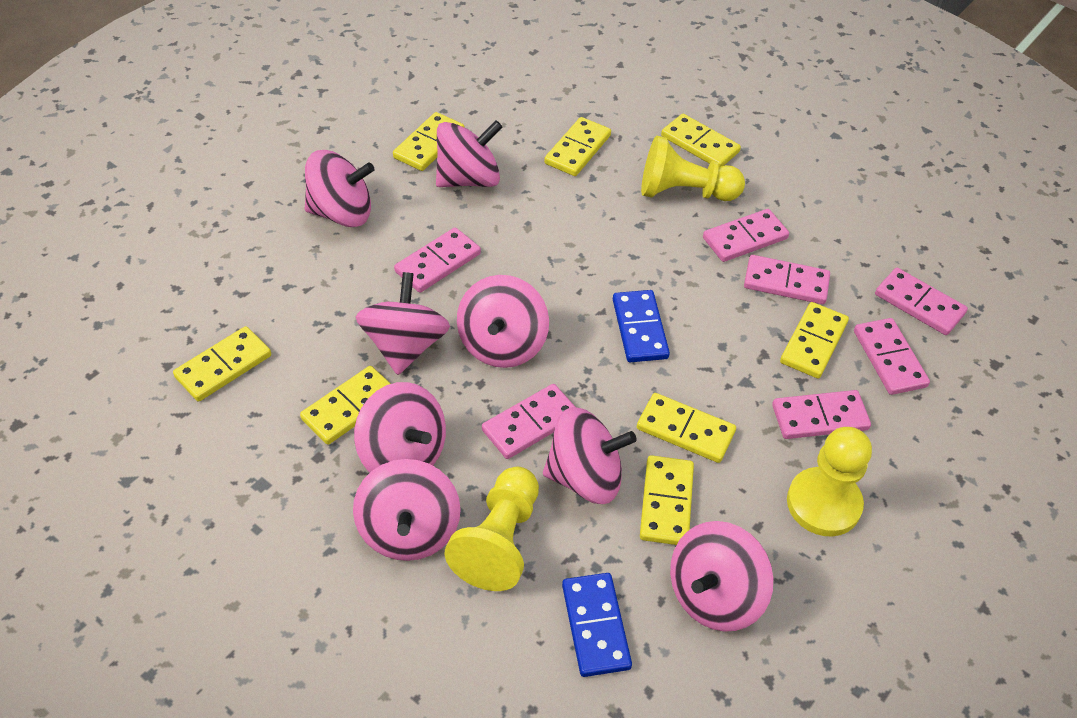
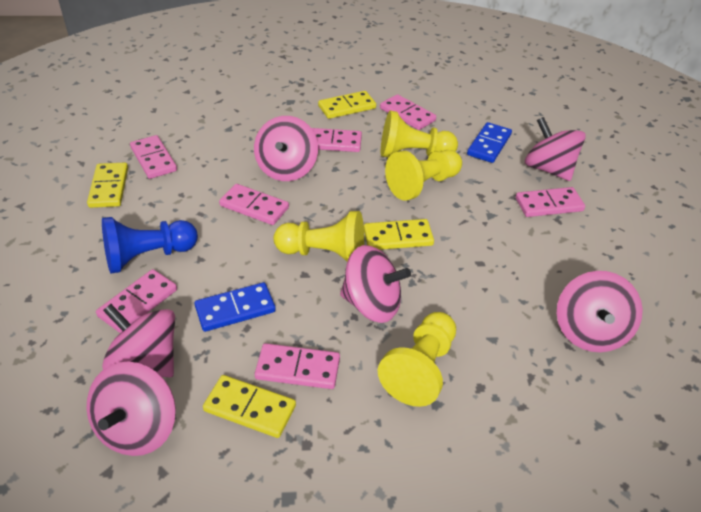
blue pawn: 0 -> 1
pink spinning top: 8 -> 6
yellow domino: 8 -> 4
yellow pawn: 3 -> 4

